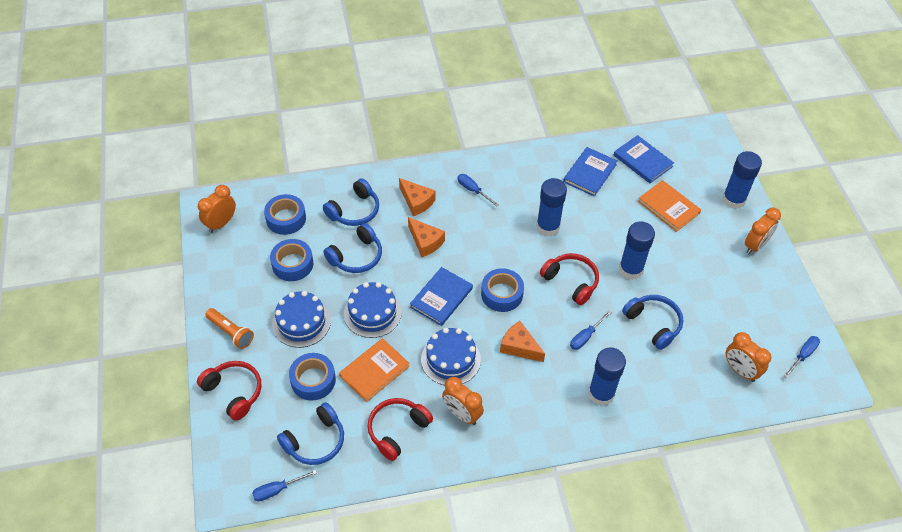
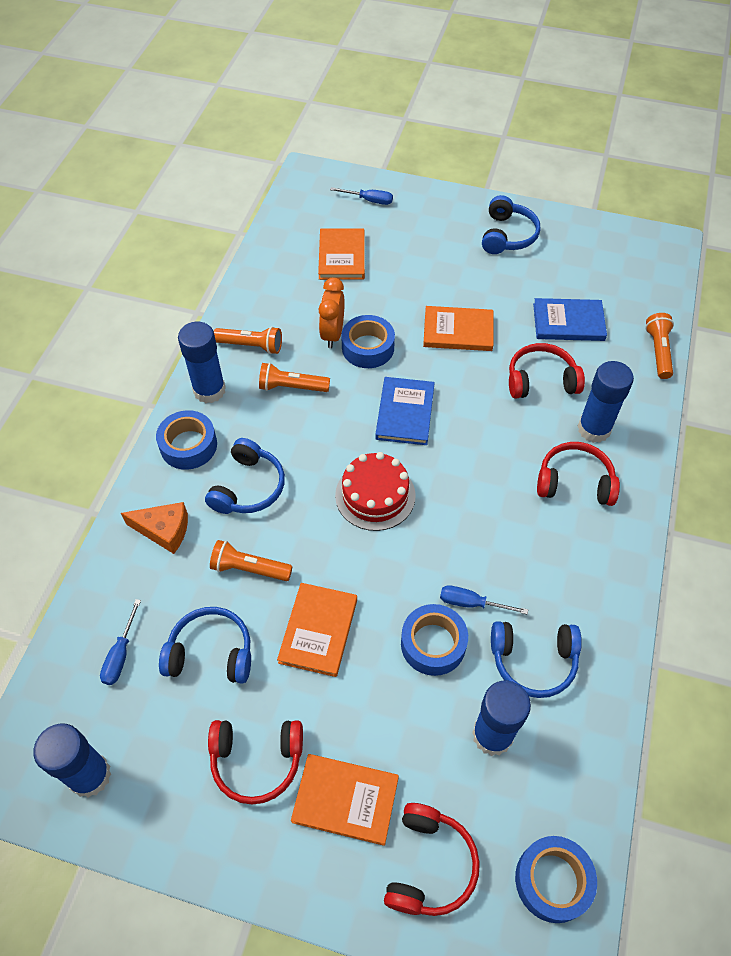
blue book: 3 -> 2
blue cake: 3 -> 0
blue screwdriver: 4 -> 3
orange book: 2 -> 4
orange cheese: 3 -> 1
orange clock: 4 -> 1
orange flashlight: 1 -> 4
red cake: 0 -> 1
red headphones: 3 -> 4

